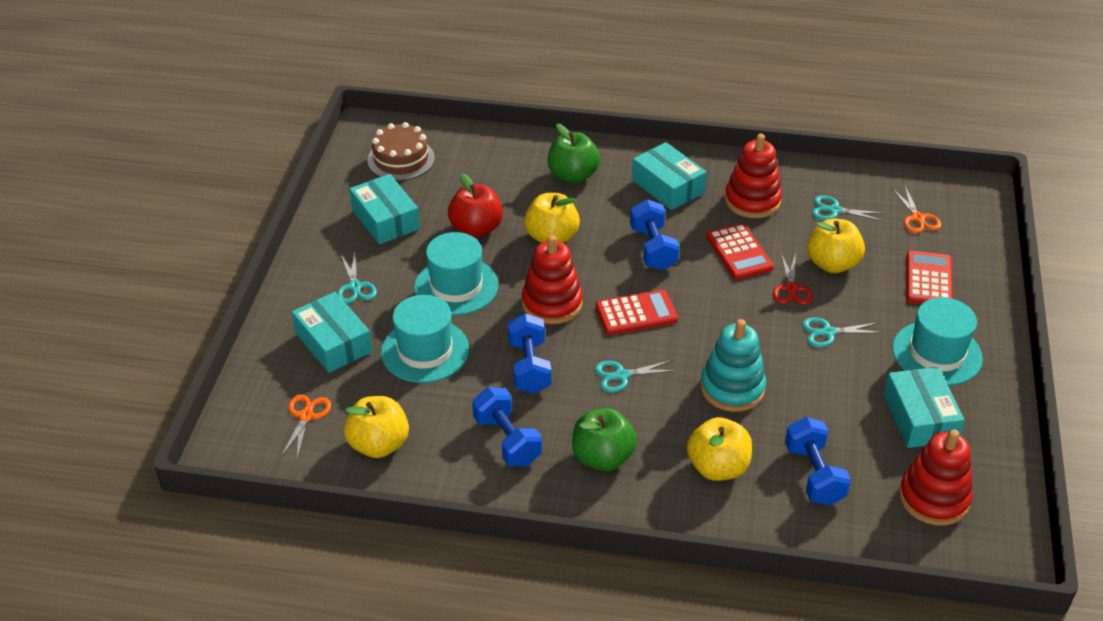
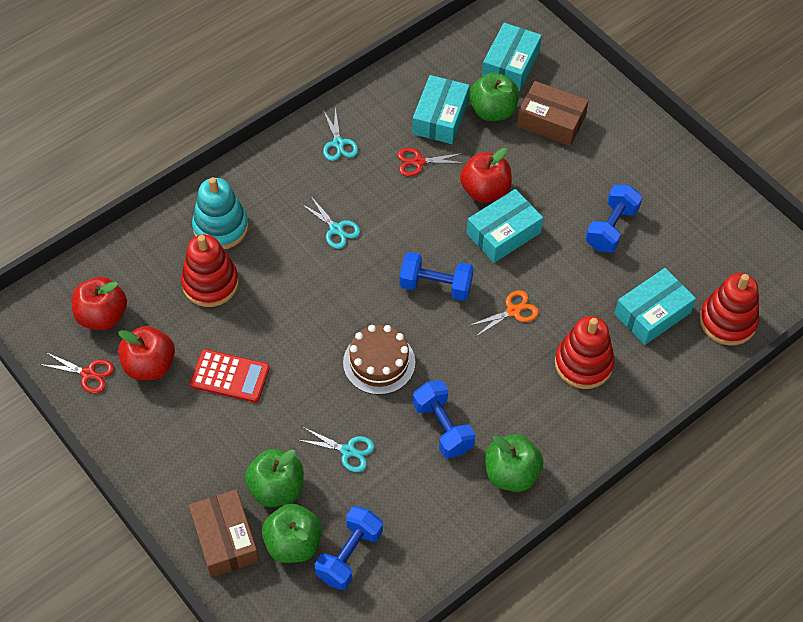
brown box: 0 -> 2
green apple: 2 -> 4
orange scissors: 2 -> 1
red apple: 1 -> 3
red calculator: 3 -> 1
red scissors: 1 -> 2
turquoise hat: 3 -> 0
turquoise scissors: 4 -> 3
yellow apple: 4 -> 0

